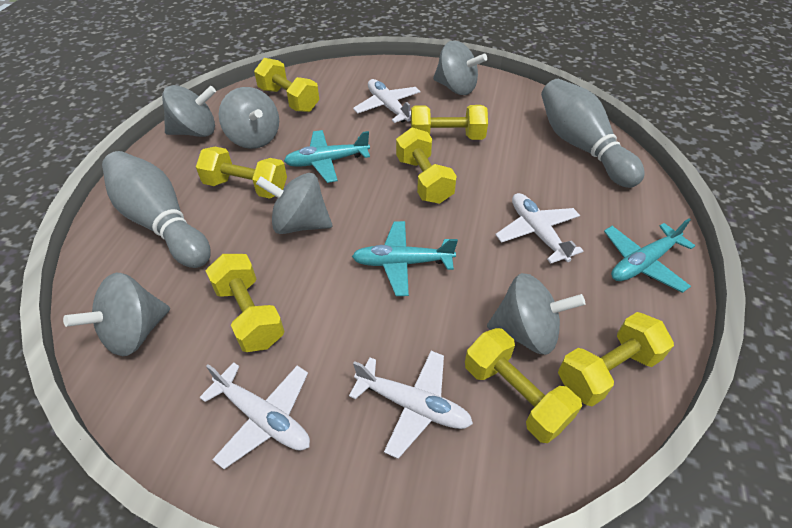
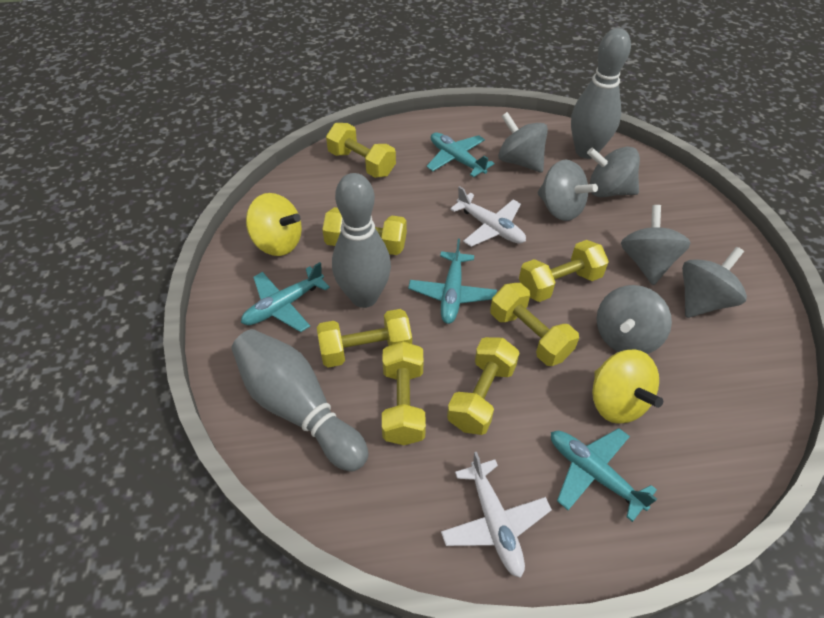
grey bowling pin: 2 -> 3
turquoise plane: 3 -> 4
white plane: 4 -> 2
yellow spinning top: 0 -> 2

